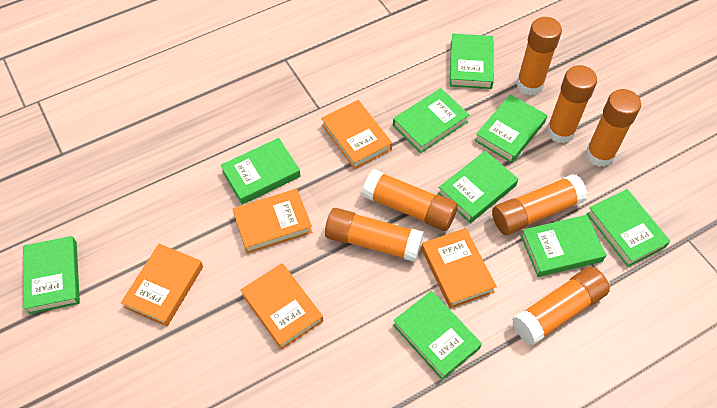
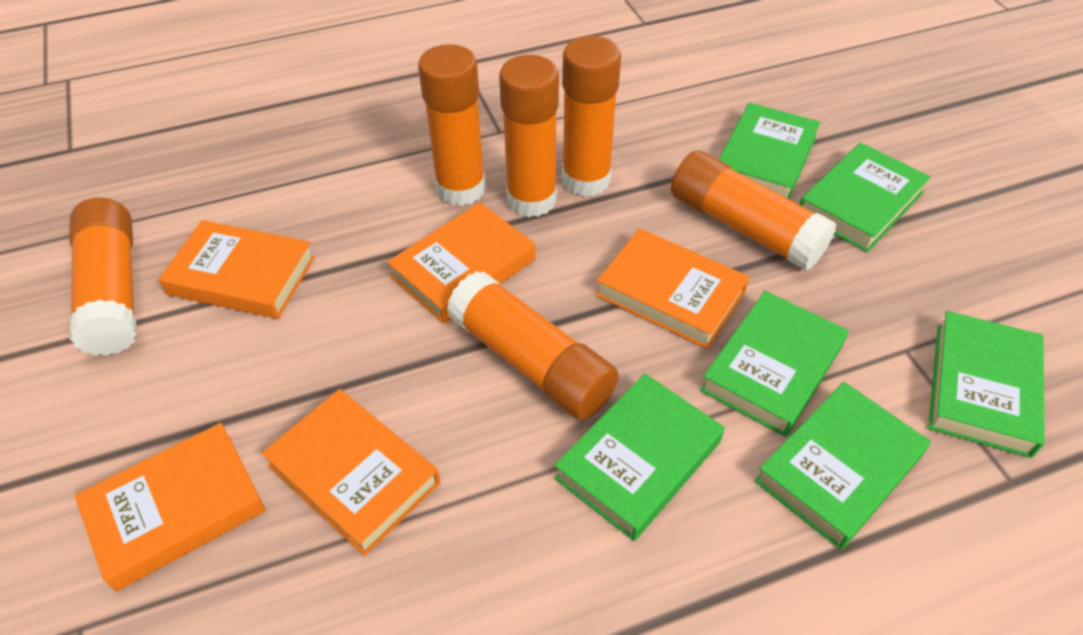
green book: 9 -> 6
orange glue stick: 7 -> 6

